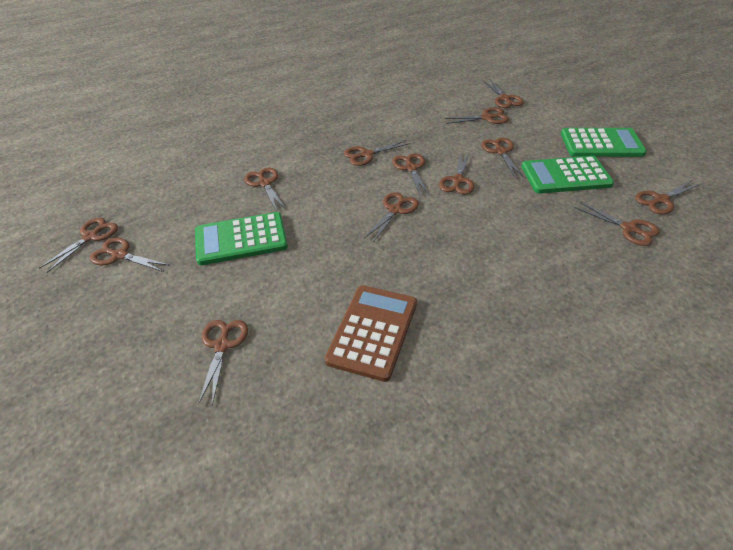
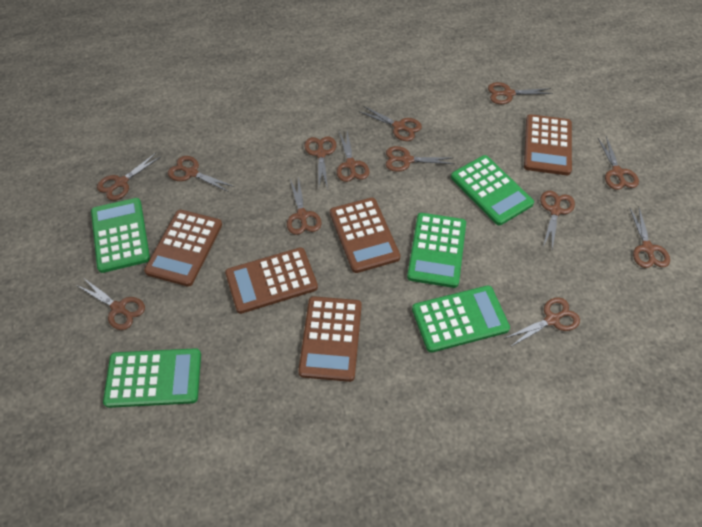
brown calculator: 1 -> 5
green calculator: 3 -> 5

